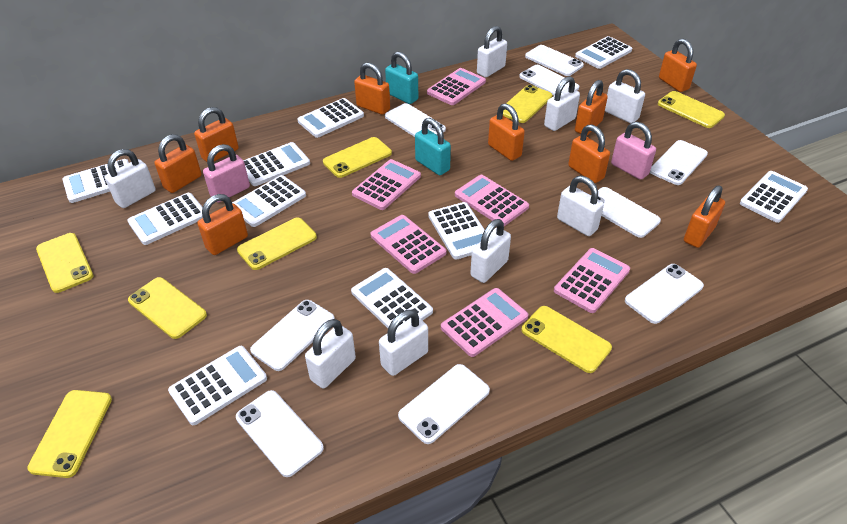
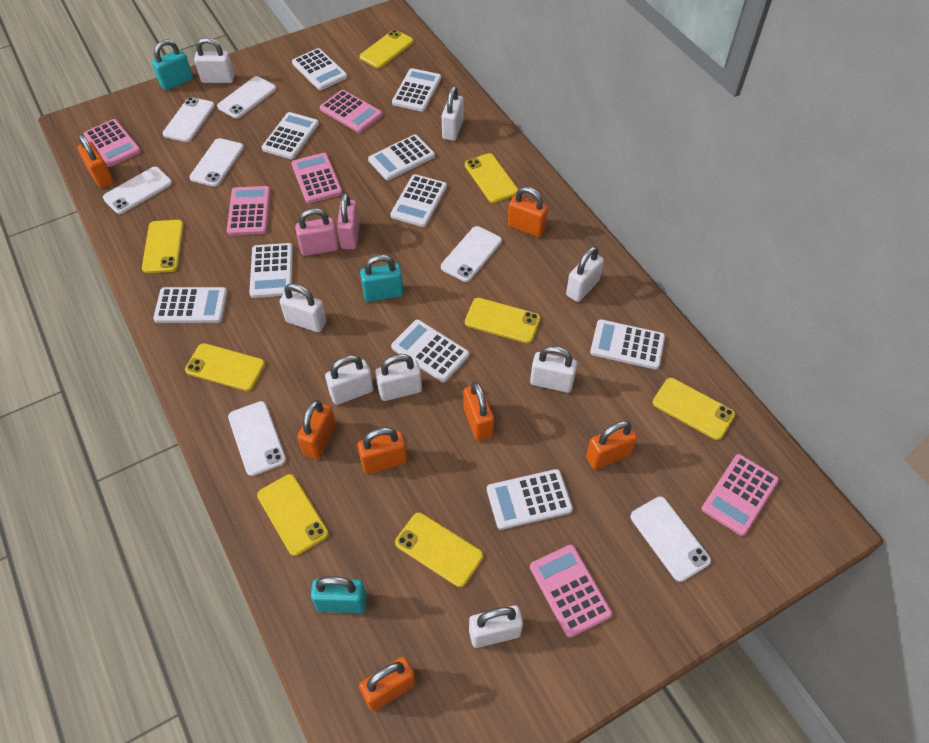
orange padlock: 9 -> 7
turquoise padlock: 2 -> 3
white phone: 9 -> 7

